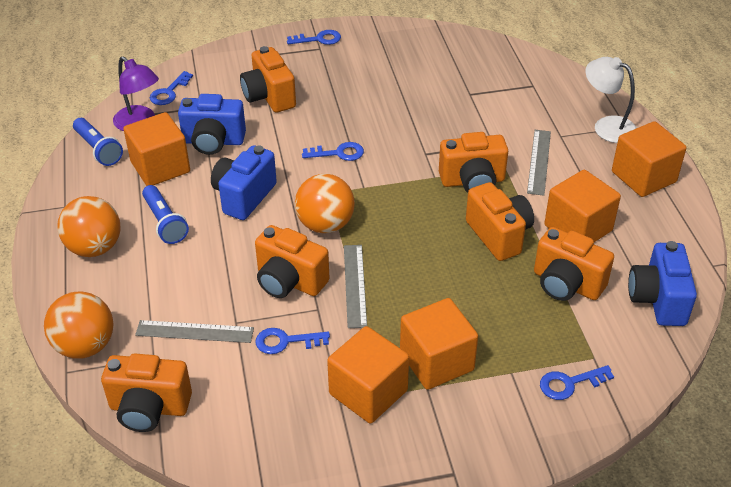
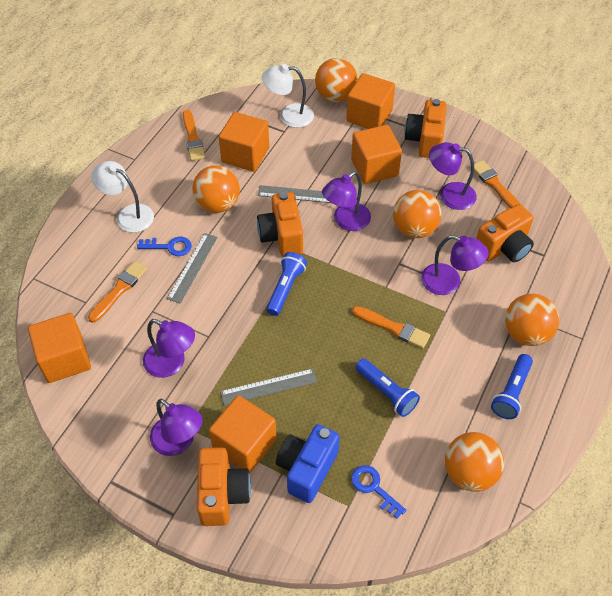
blue camera: 3 -> 1
blue flashlight: 2 -> 3
blue key: 5 -> 2
orange ball: 3 -> 5
orange brush: 0 -> 4
orange camera: 6 -> 4
purple lamp: 1 -> 5
white lamp: 1 -> 2

